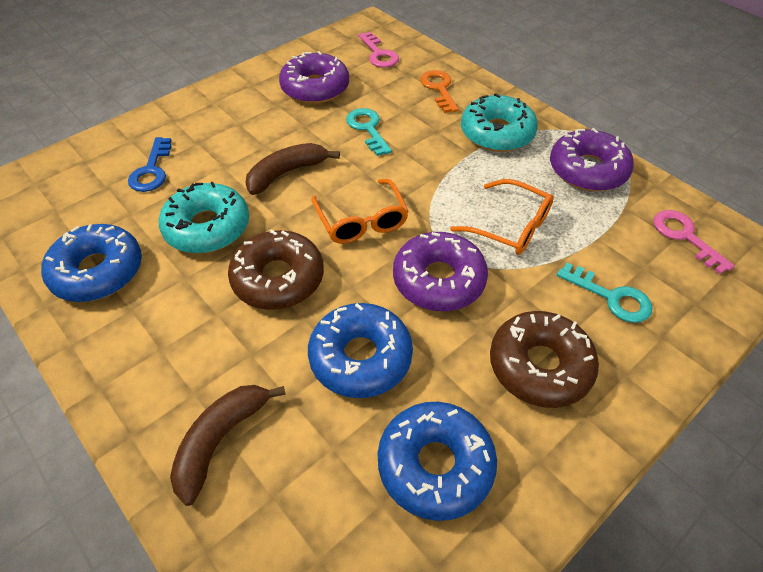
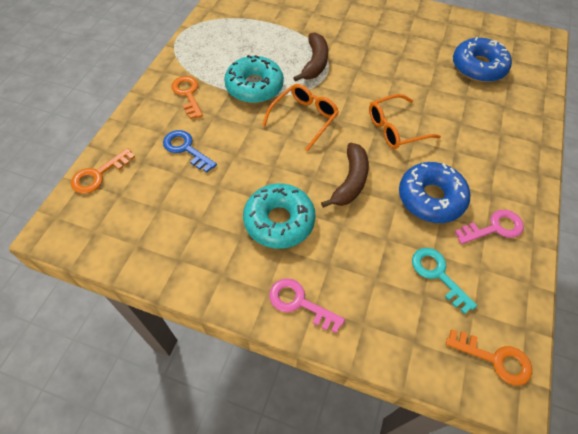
blue donut: 3 -> 2
brown donut: 2 -> 0
orange key: 1 -> 3
purple donut: 3 -> 0
turquoise key: 2 -> 1

